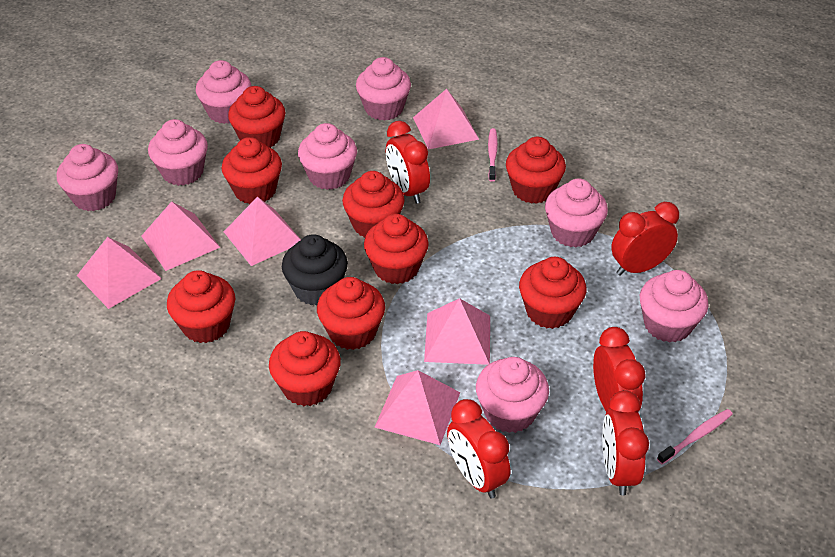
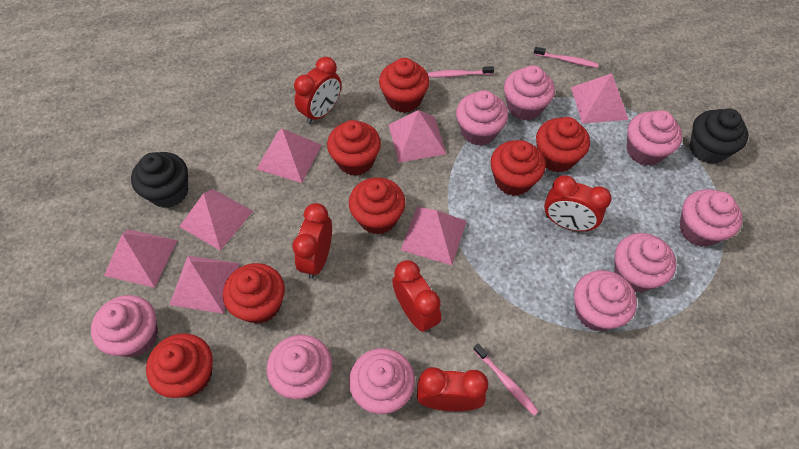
black cupcake: 1 -> 2
pink cupcake: 8 -> 9
pink pyramid: 6 -> 7
pink toothbrush: 2 -> 3
red cupcake: 9 -> 7

